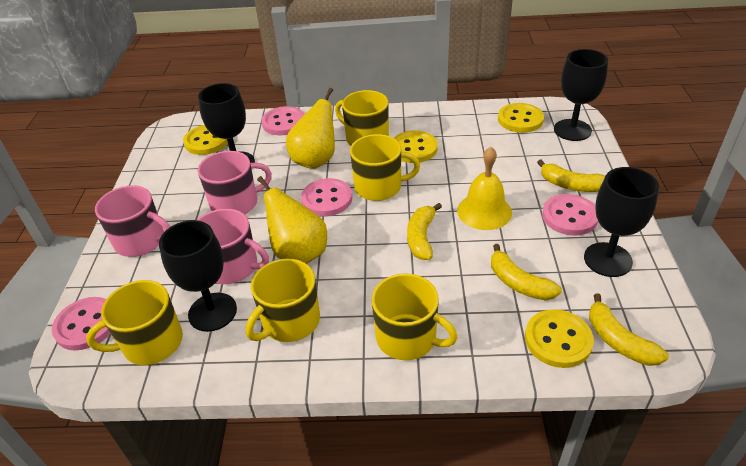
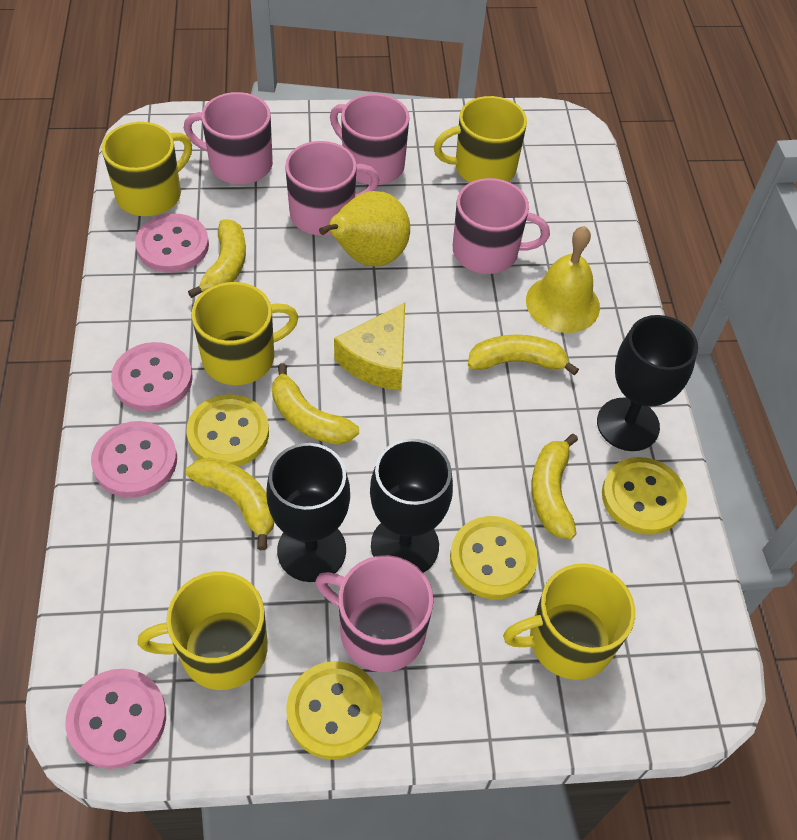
black goblet: 4 -> 3
pink mug: 3 -> 5
yellow banana: 4 -> 5
yellow cheese: 0 -> 1
yellow pear: 2 -> 1

